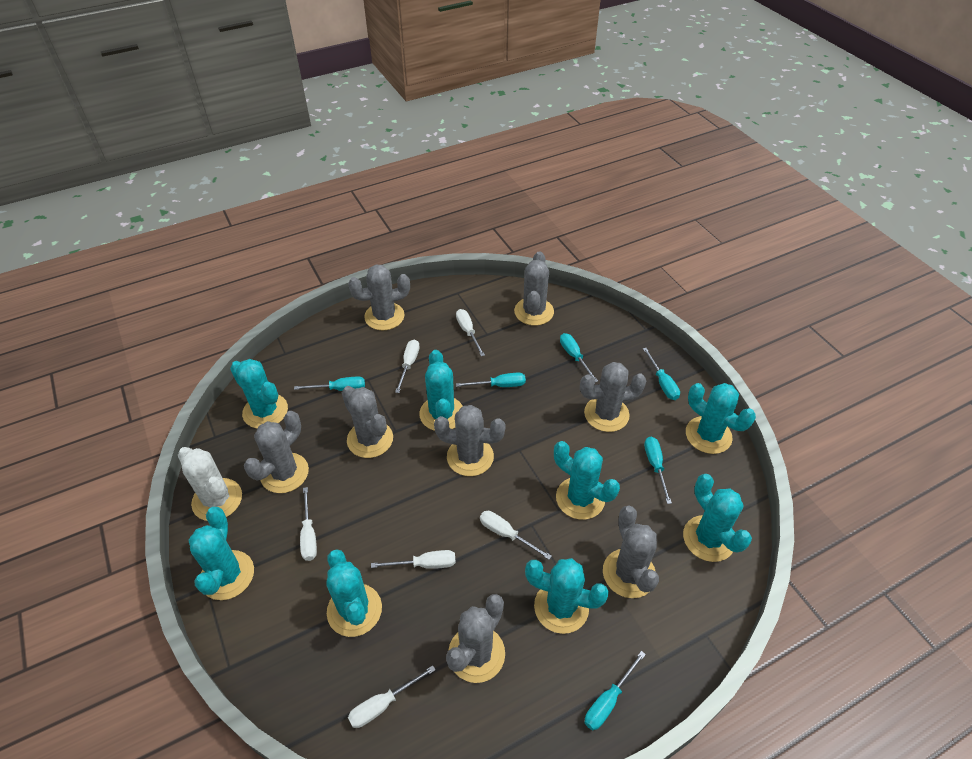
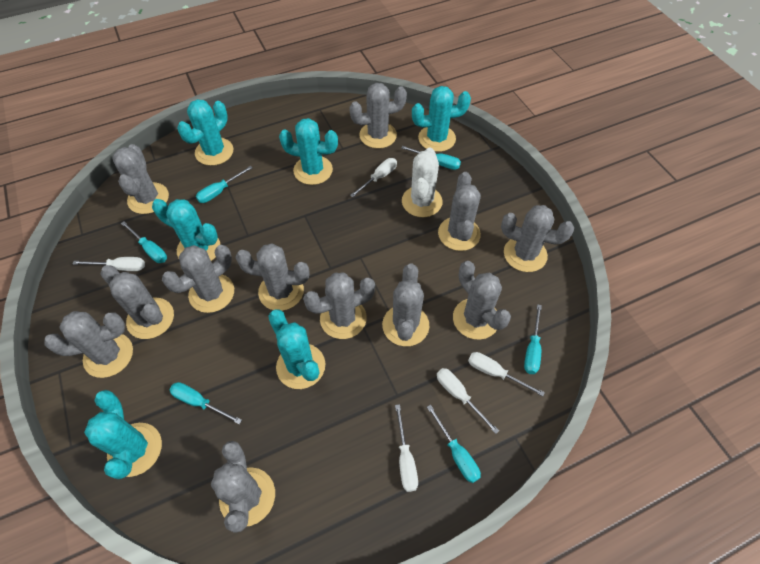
grey cactus: 8 -> 12
turquoise cactus: 8 -> 6
white screwdriver: 6 -> 5

